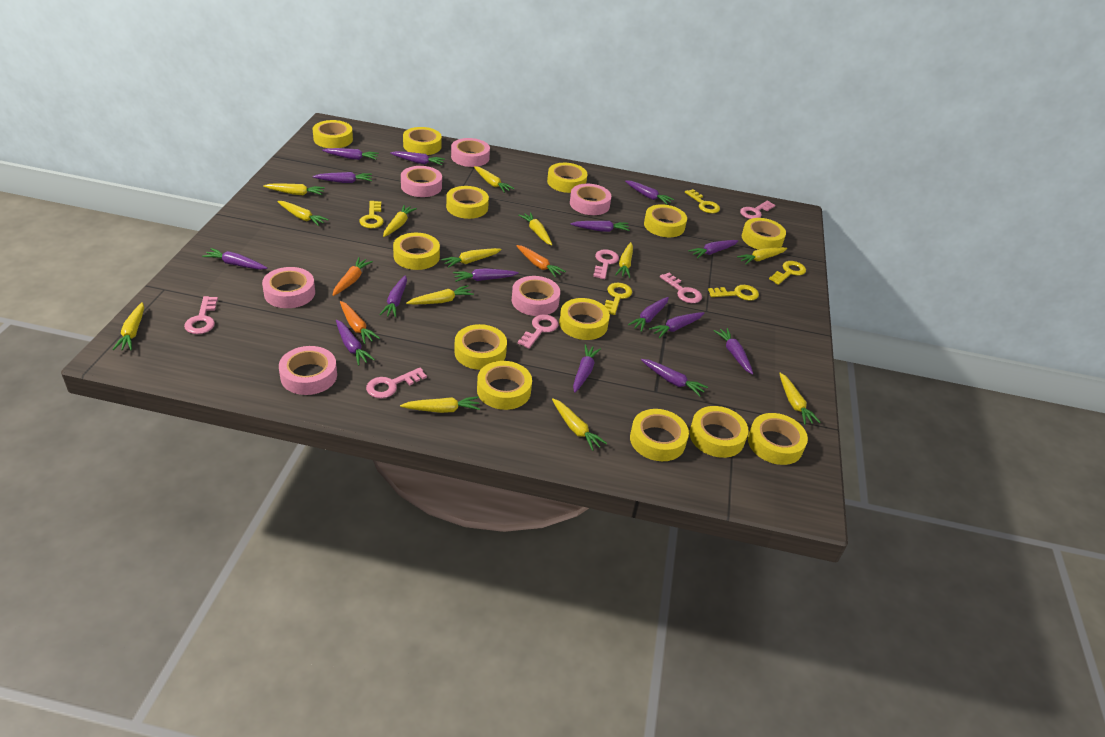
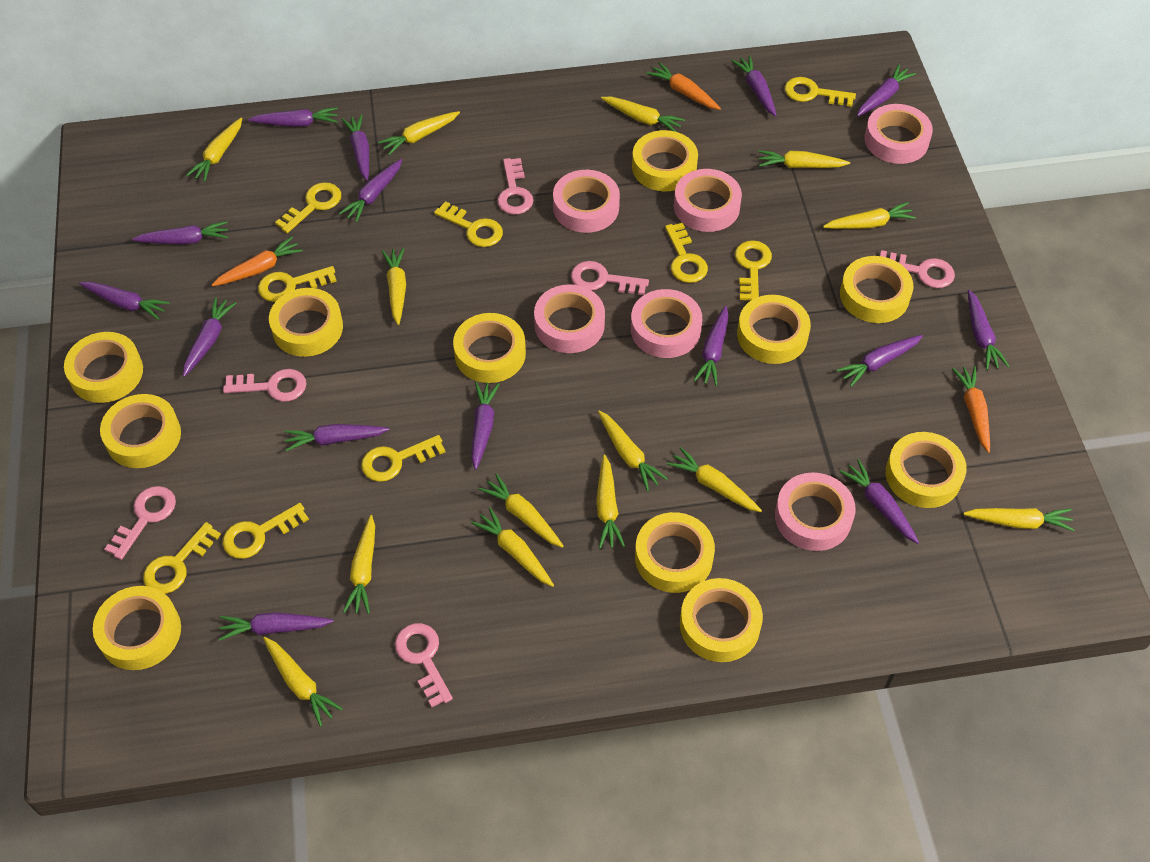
yellow carrot: 13 -> 14
yellow key: 5 -> 9
yellow tape: 13 -> 11

